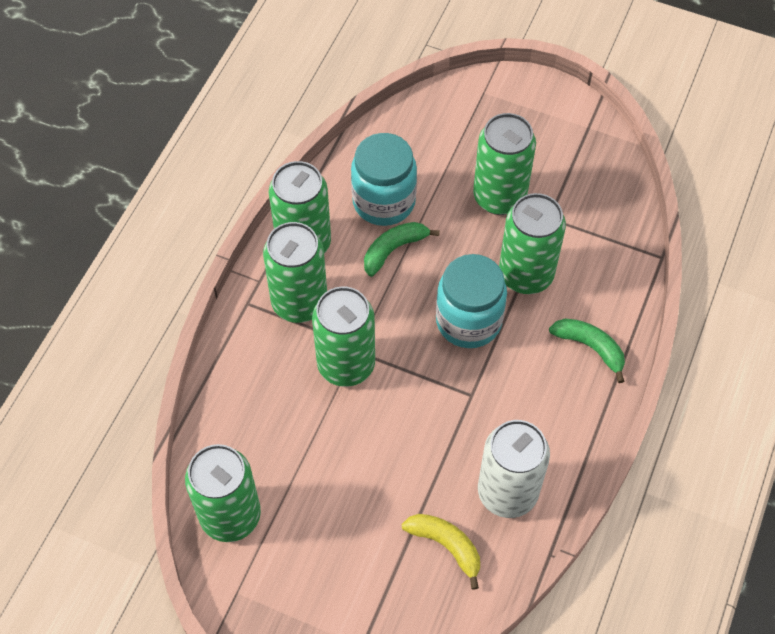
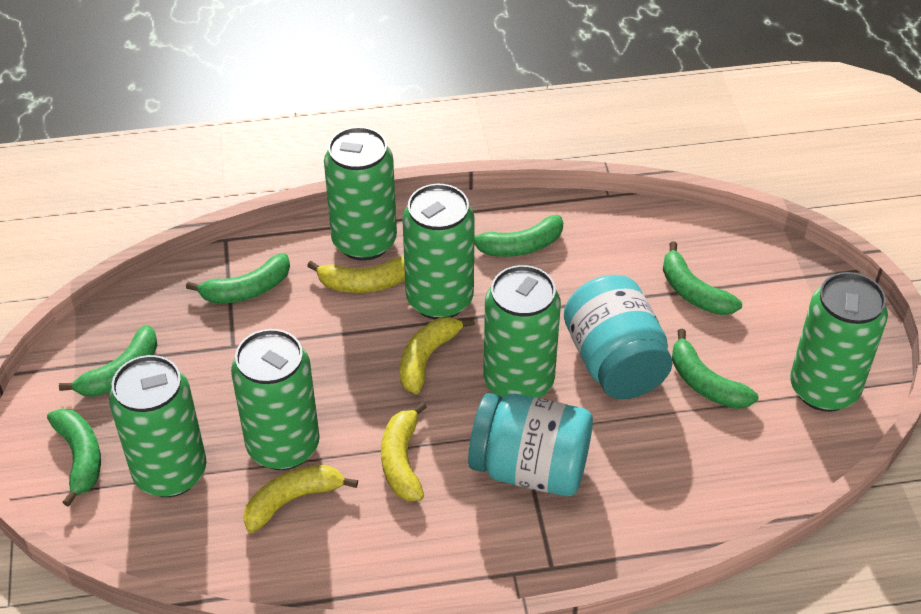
green banana: 2 -> 6
white can: 1 -> 0
yellow banana: 1 -> 4

